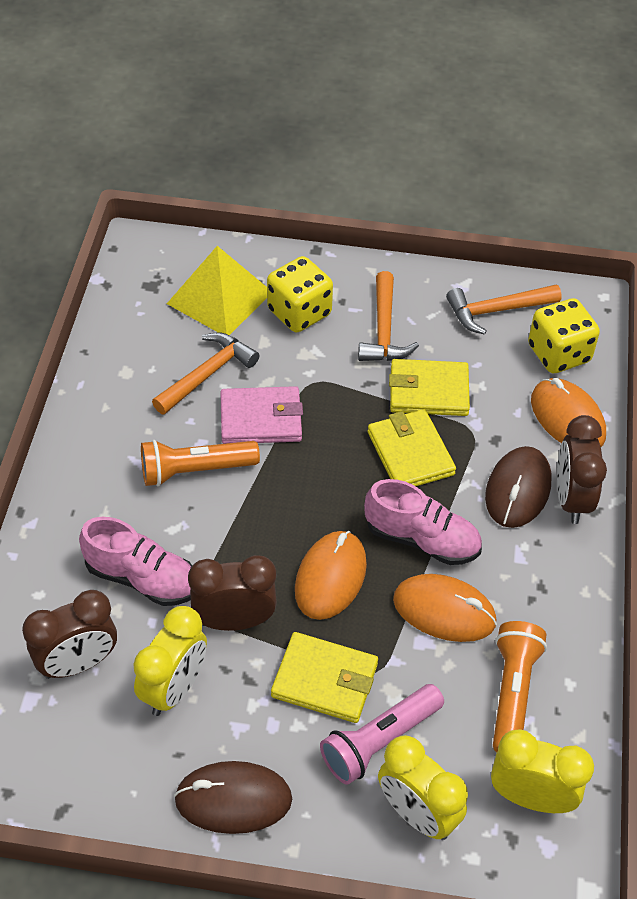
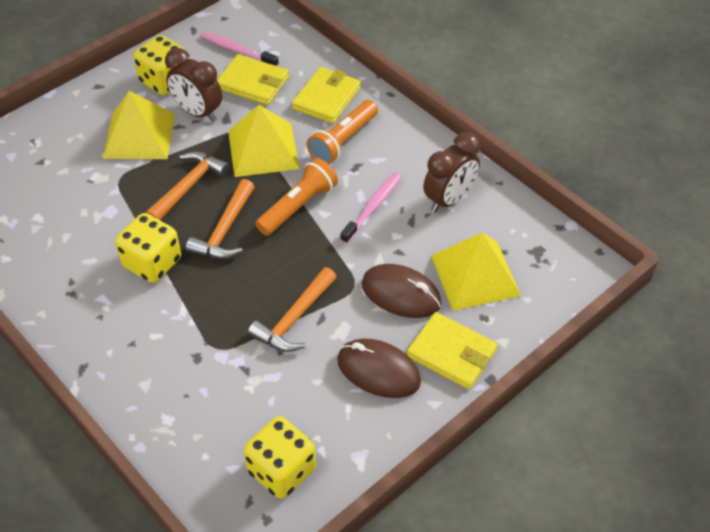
brown clock: 3 -> 2
orange mouse: 3 -> 0
pink flashlight: 1 -> 0
pink shoe: 2 -> 0
pink toothbrush: 0 -> 2
pink wallet: 1 -> 0
yellow clock: 3 -> 0
yellow dice: 2 -> 3
yellow pyramid: 1 -> 3

